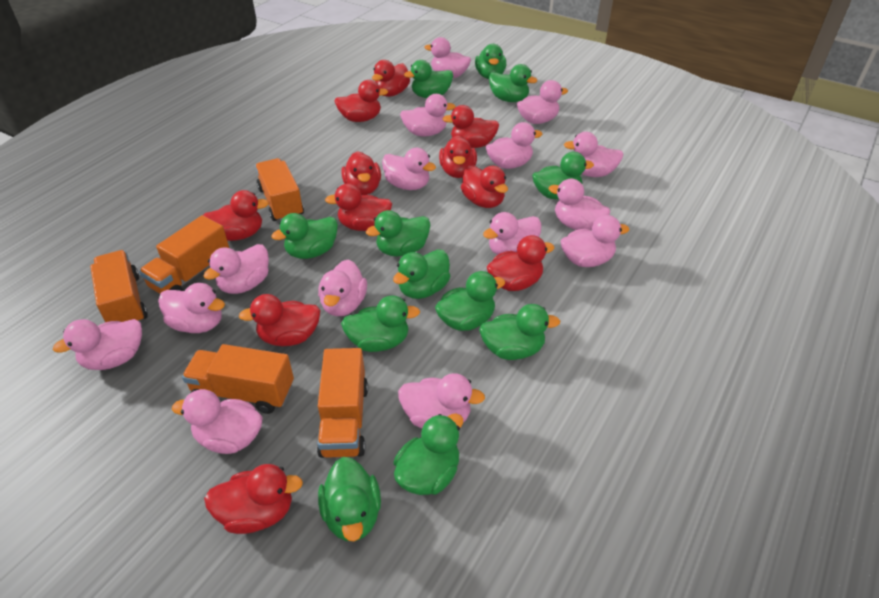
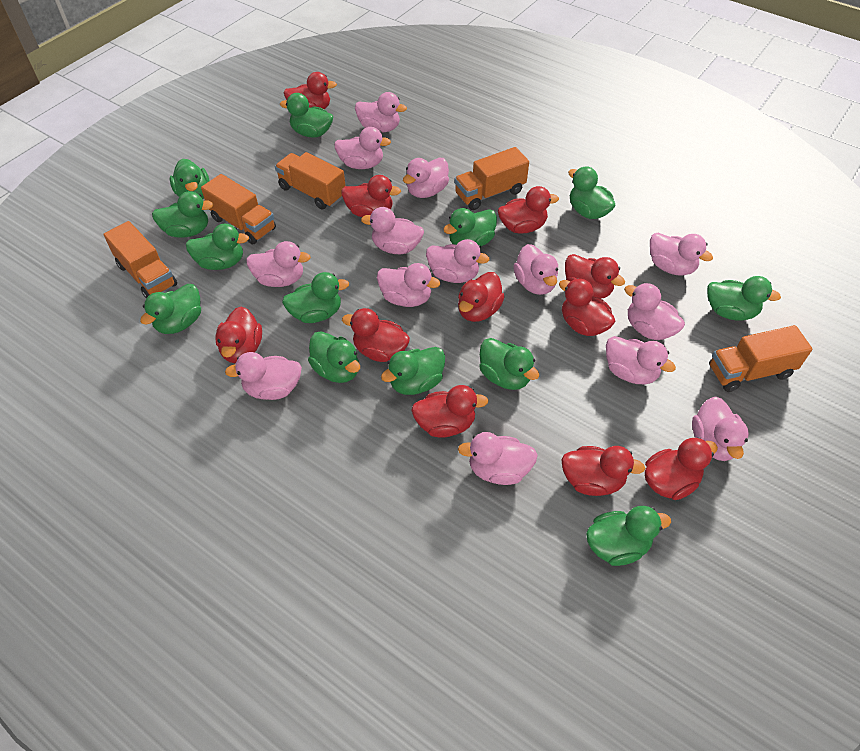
green duck: 12 -> 13
pink duck: 15 -> 14

